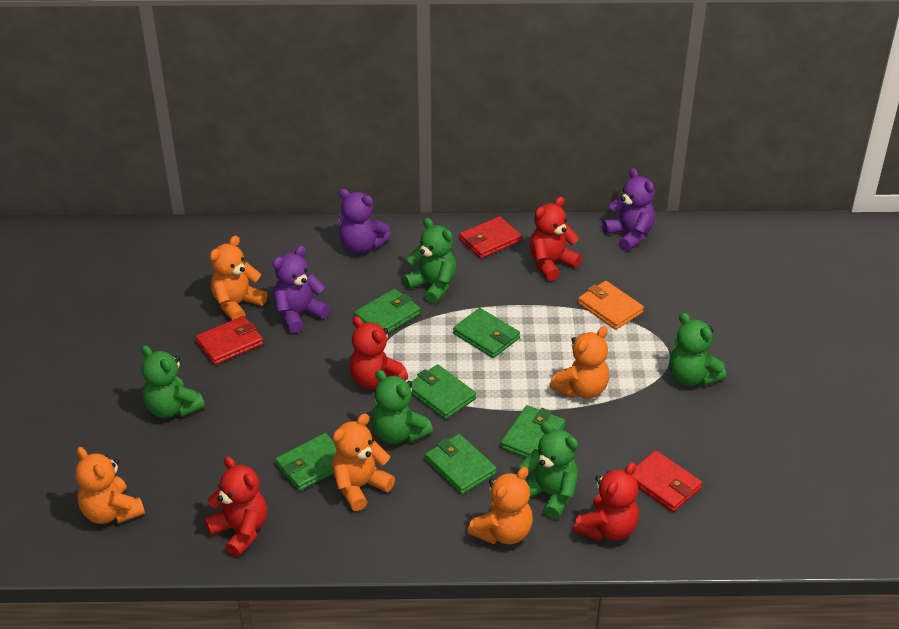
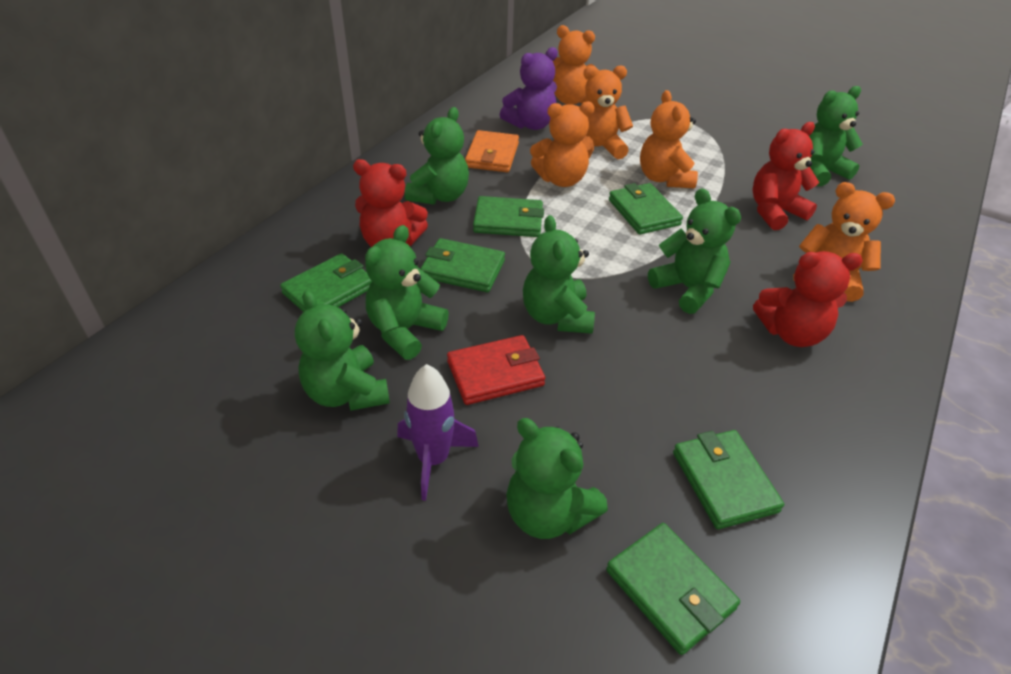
green teddy bear: 5 -> 7
purple rocket: 0 -> 1
purple teddy bear: 3 -> 1
red teddy bear: 4 -> 3
red wallet: 3 -> 1

